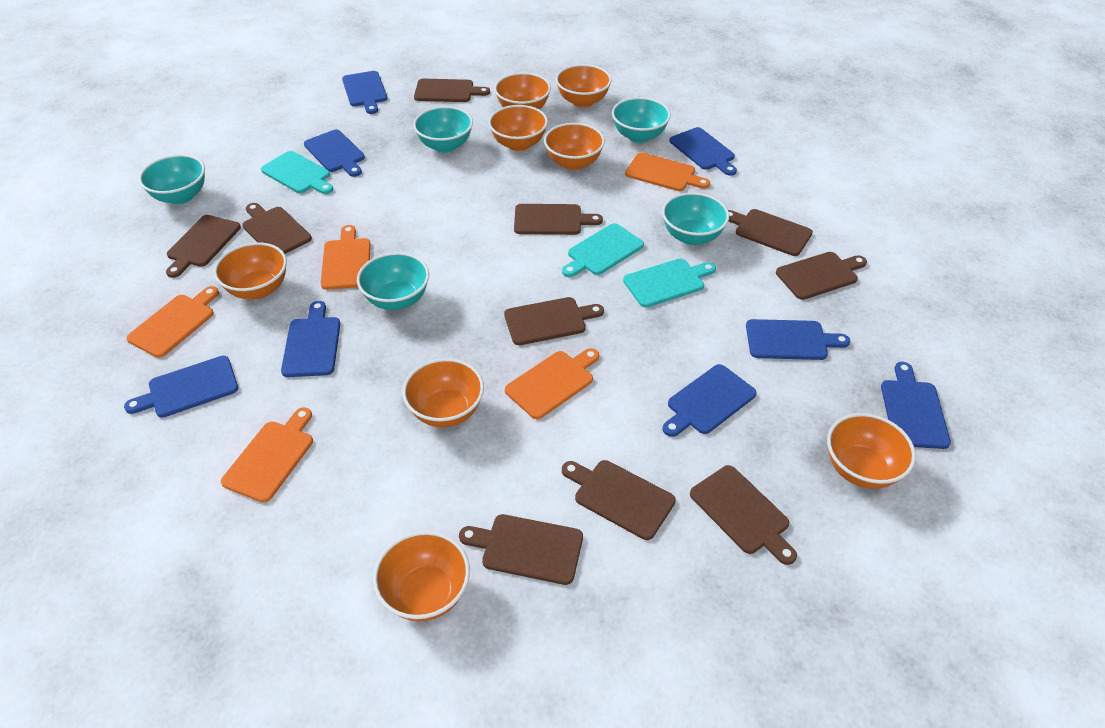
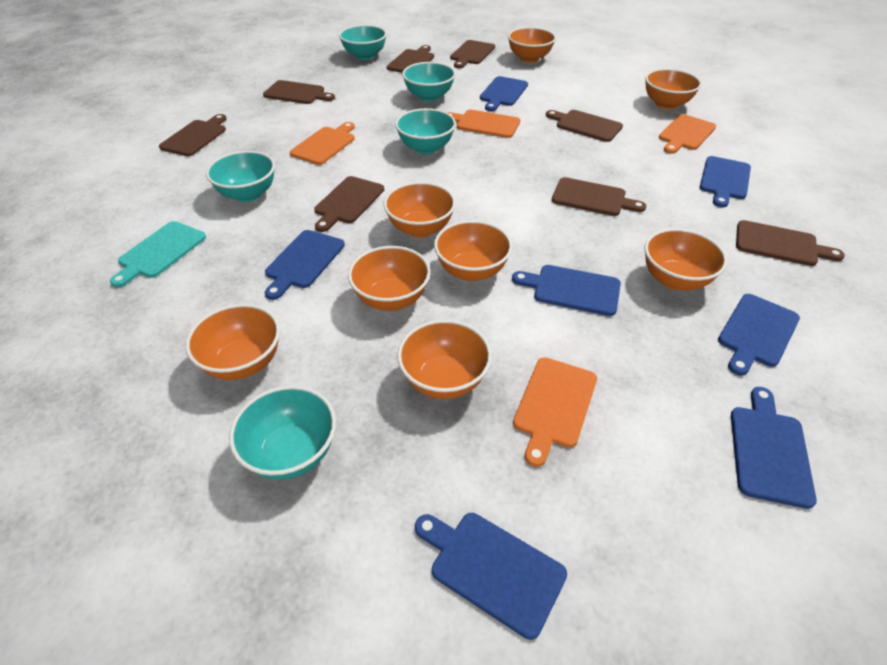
blue cutting board: 8 -> 7
brown cutting board: 10 -> 8
orange cutting board: 5 -> 4
turquoise cutting board: 3 -> 1

